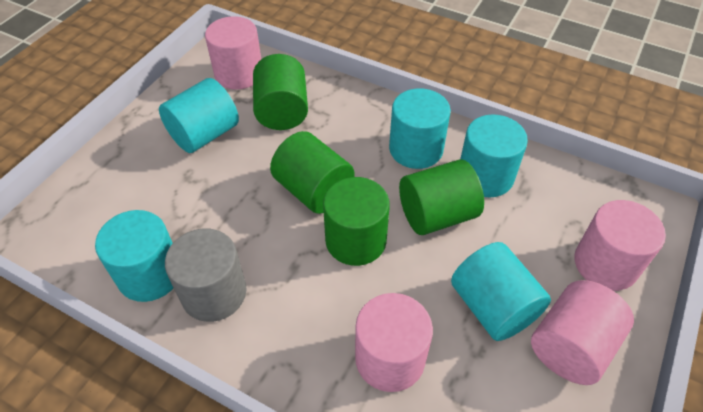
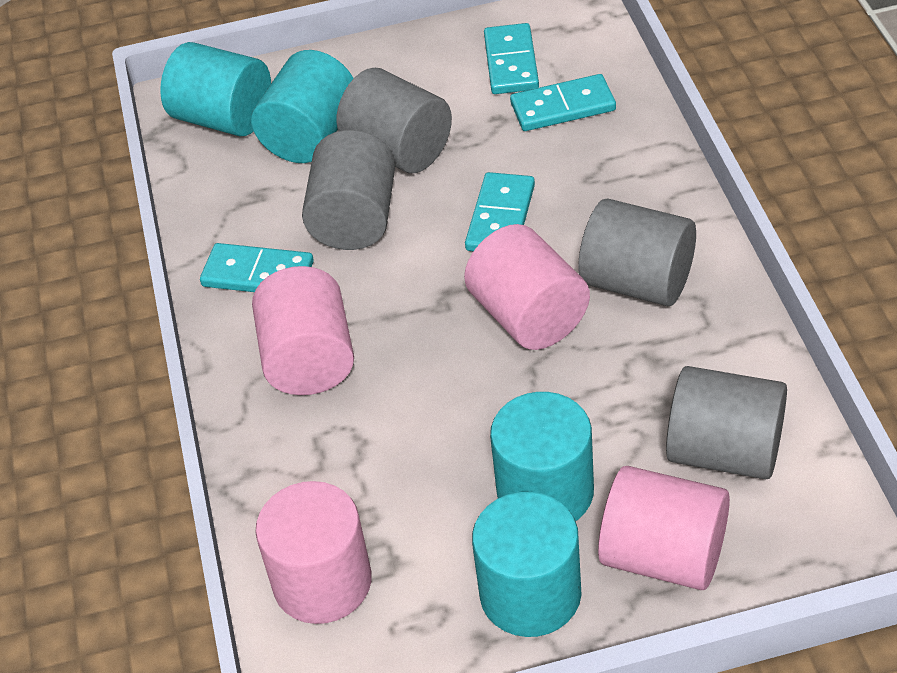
green cylinder: 4 -> 0
grey cylinder: 1 -> 4
turquoise cylinder: 5 -> 4
turquoise domino: 0 -> 4

